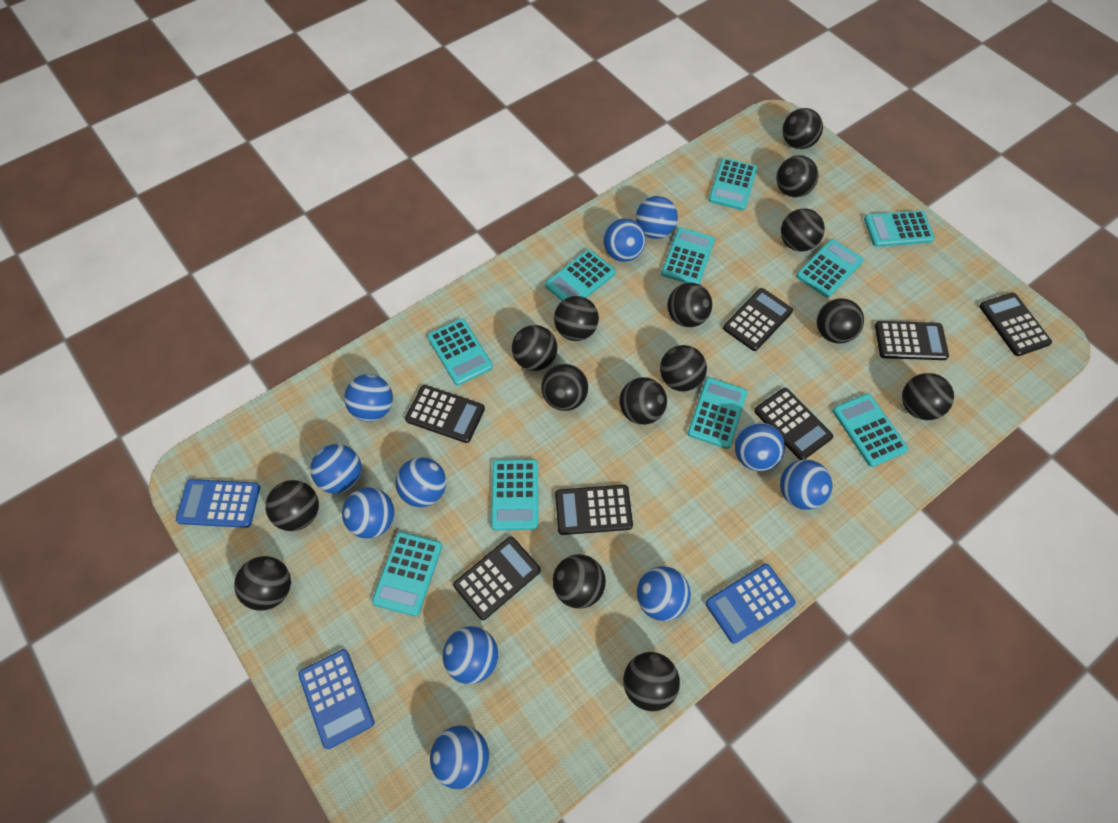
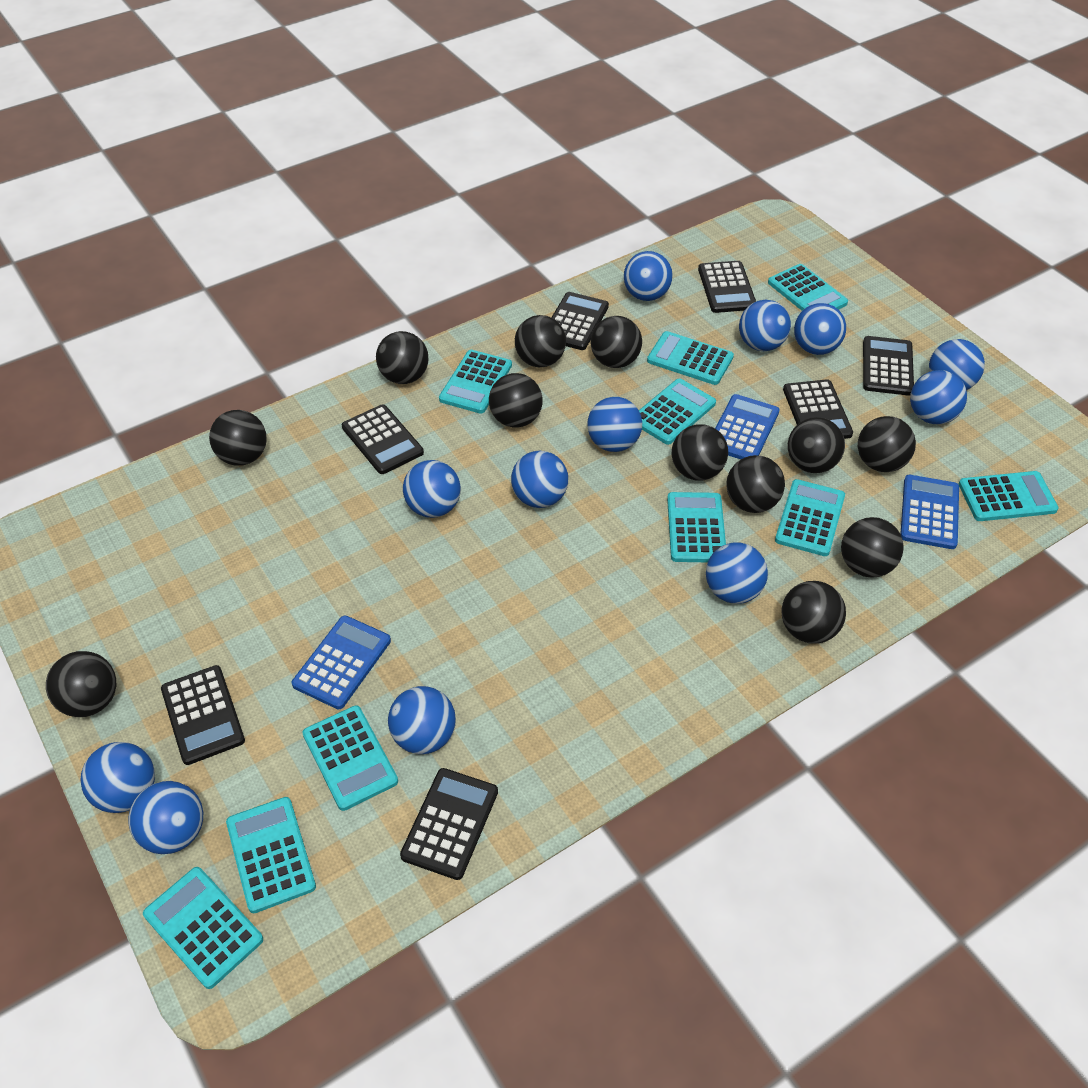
black ball: 15 -> 12
blue ball: 11 -> 12

